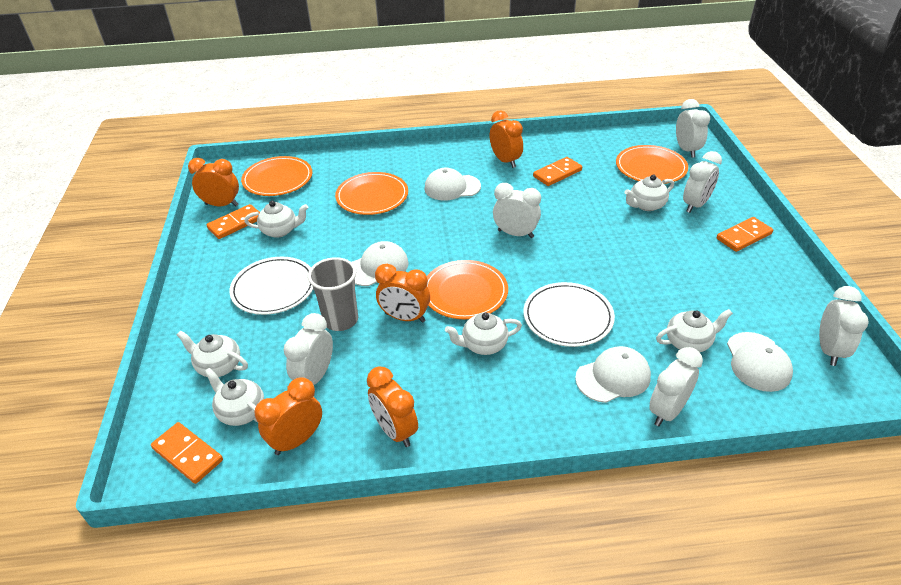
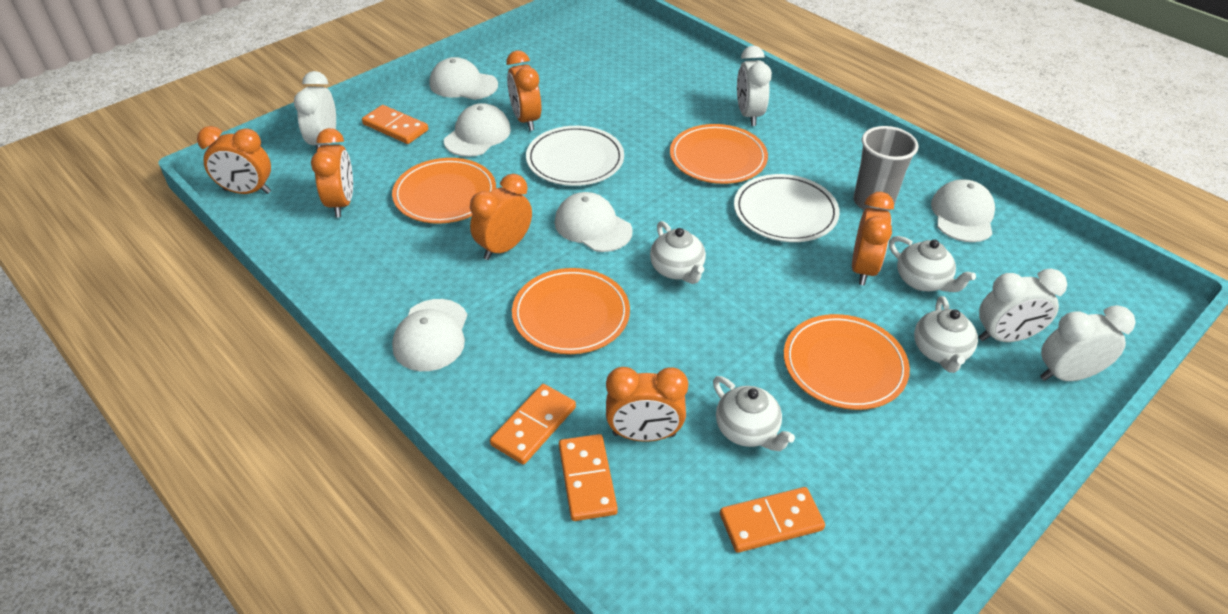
orange clock: 5 -> 6
white cap: 4 -> 5
white clock: 6 -> 4
white teapot: 6 -> 4

